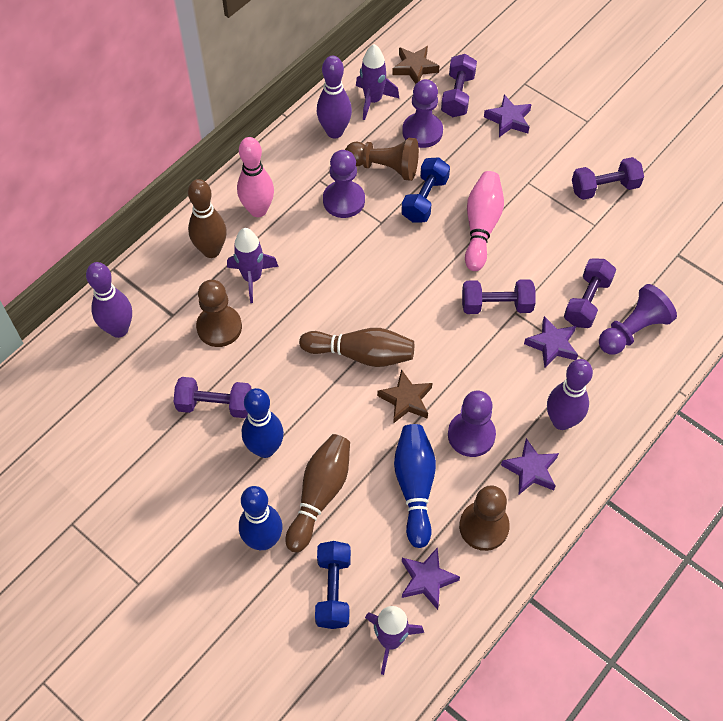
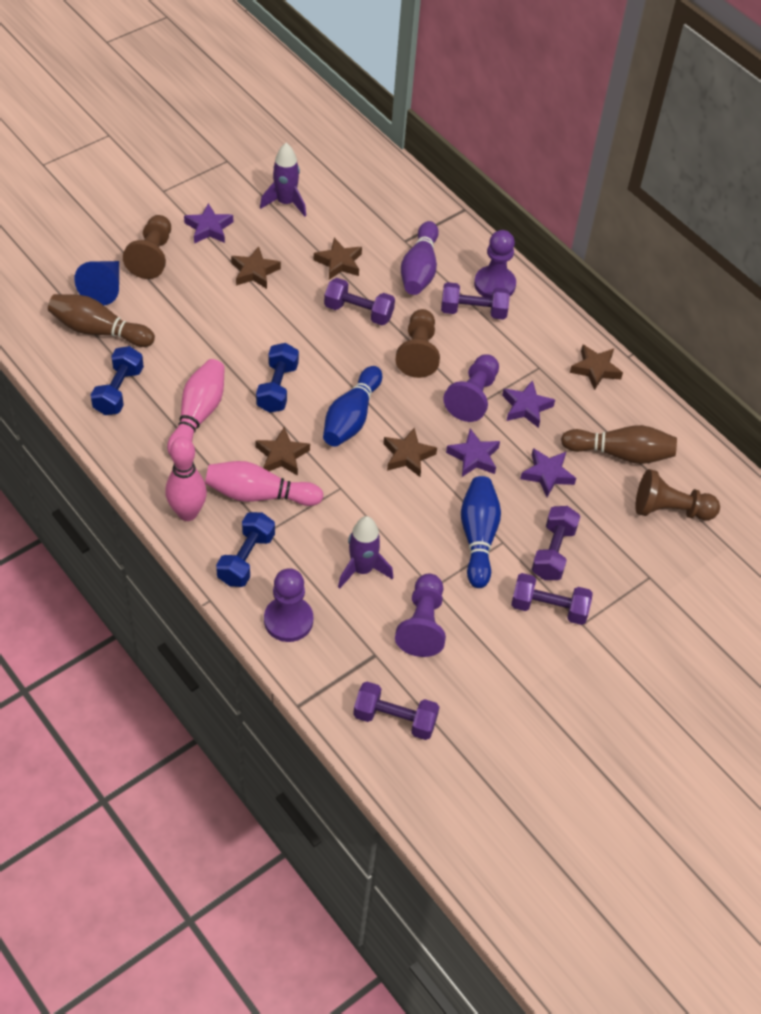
blue bowling pin: 3 -> 2
blue cone: 0 -> 1
blue dumbbell: 2 -> 3
brown bowling pin: 3 -> 2
brown star: 2 -> 5
pink bowling pin: 2 -> 3
purple bowling pin: 3 -> 1
purple rocket: 3 -> 2

